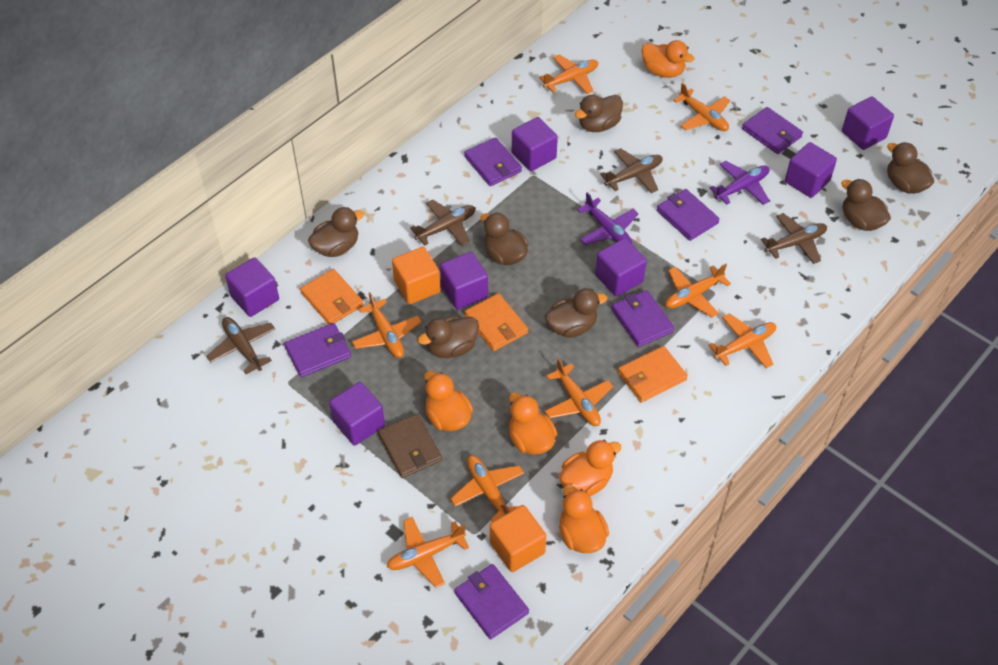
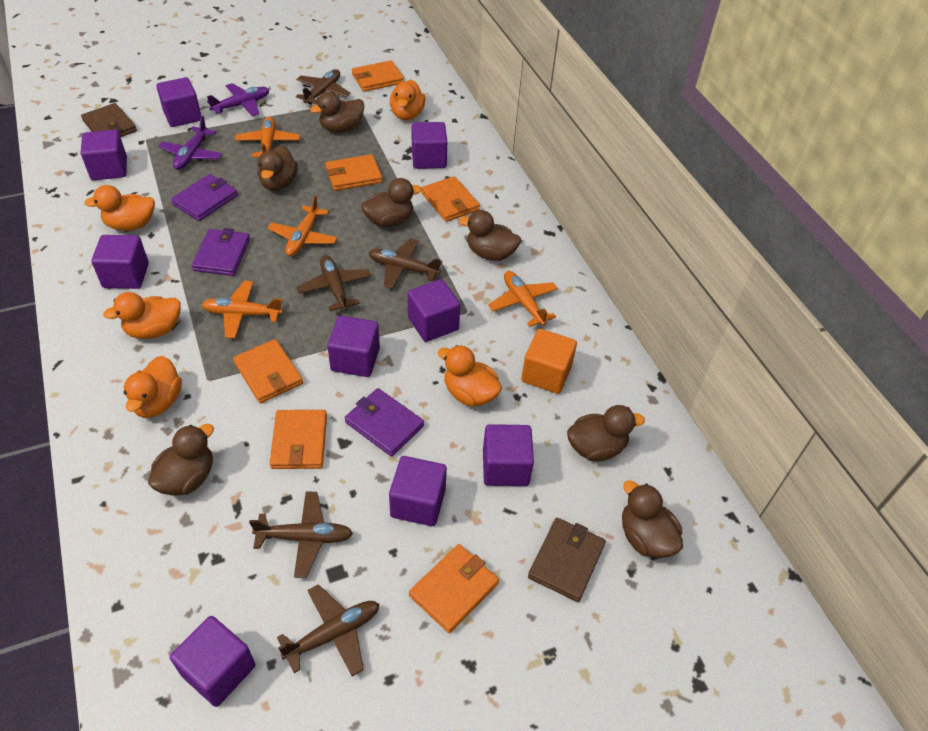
brown plane: 4 -> 5
brown wallet: 1 -> 2
orange cube: 2 -> 1
orange plane: 8 -> 4
orange wallet: 3 -> 6
purple cube: 7 -> 9
purple wallet: 6 -> 3

